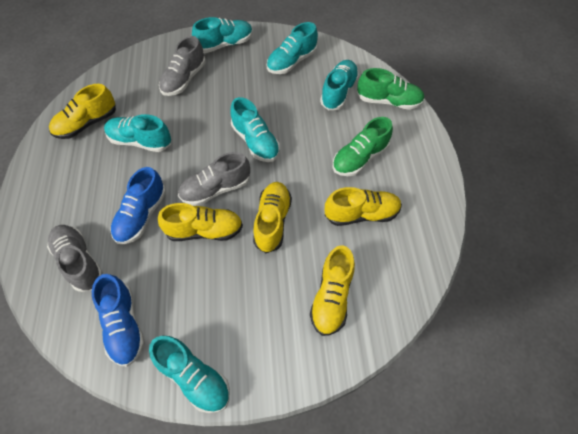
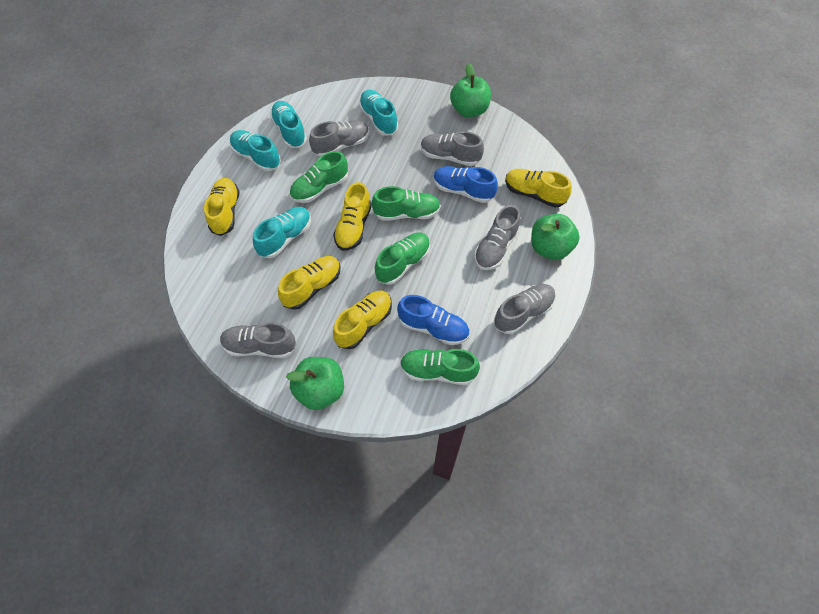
green apple: 0 -> 3
green shoe: 2 -> 4
grey shoe: 3 -> 5
turquoise shoe: 6 -> 4

